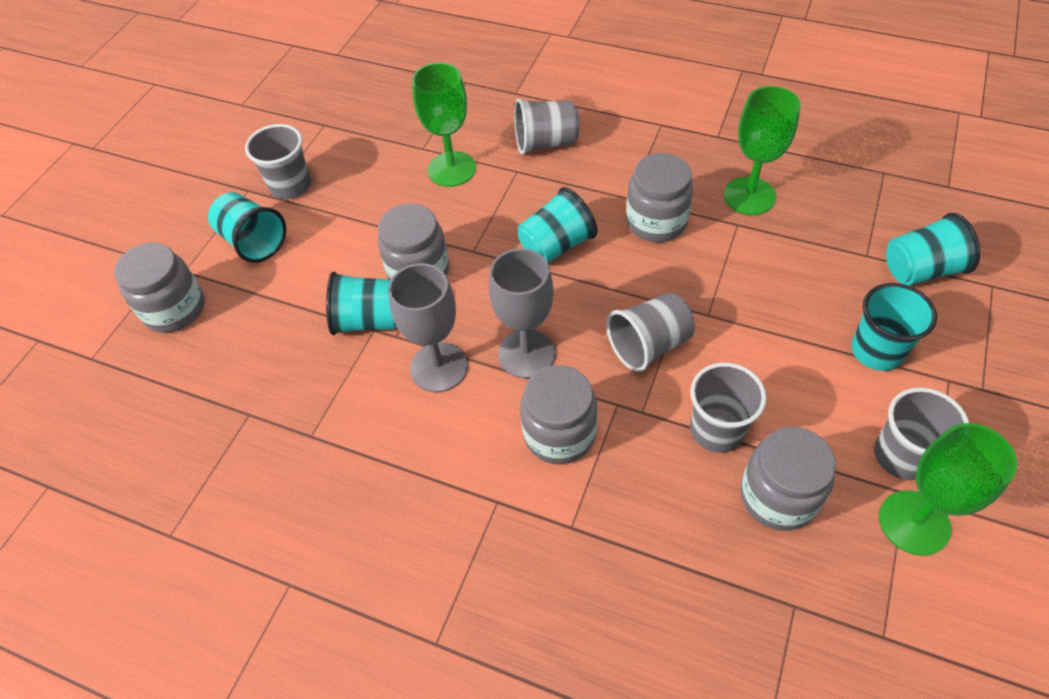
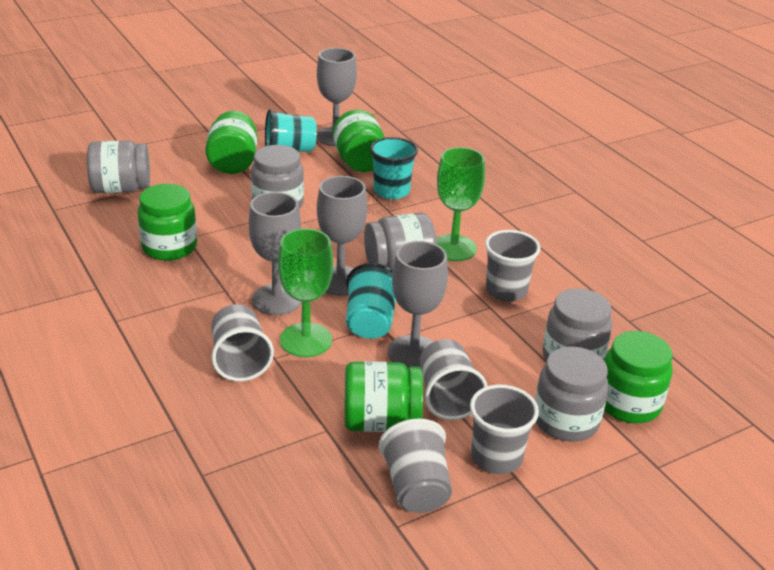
green goblet: 3 -> 2
green jar: 0 -> 5
grey goblet: 2 -> 4
turquoise cup: 5 -> 3

